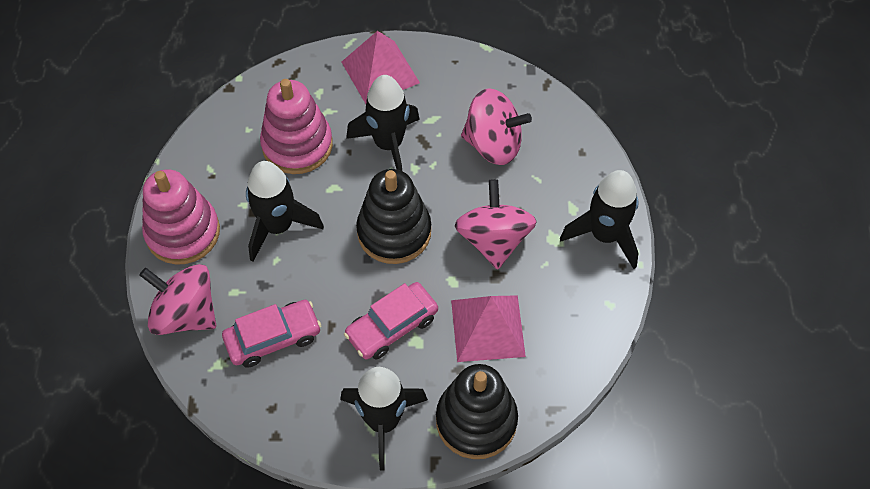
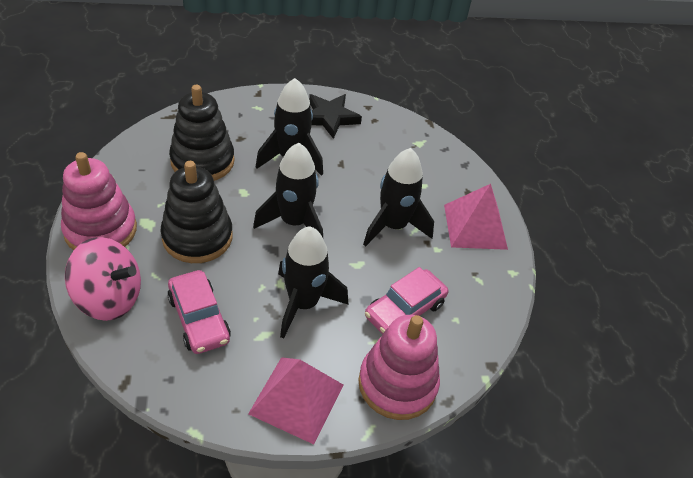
black star: 0 -> 1
pink spinning top: 3 -> 1

